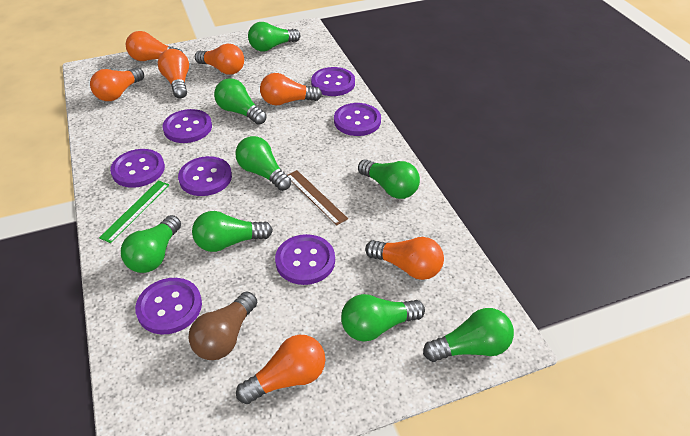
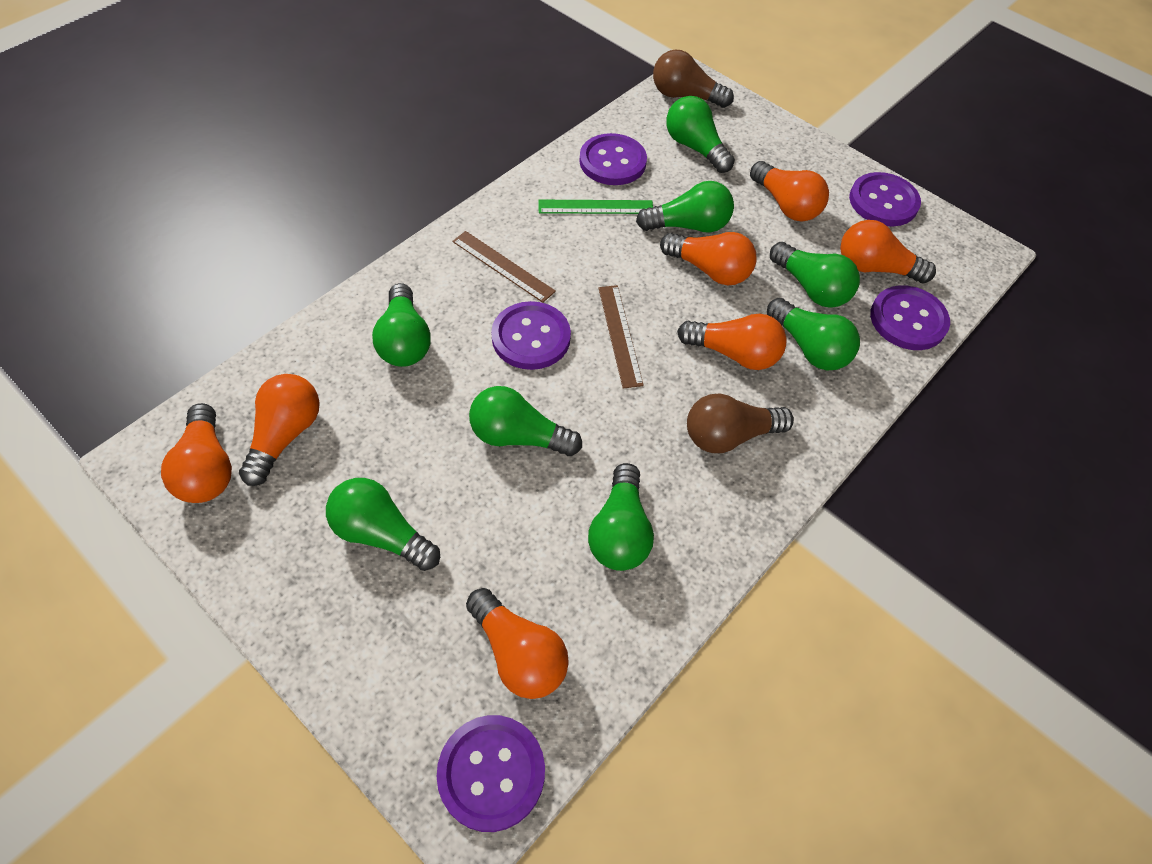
brown light bulb: 1 -> 2
brown ruler: 1 -> 2
purple button: 7 -> 5

